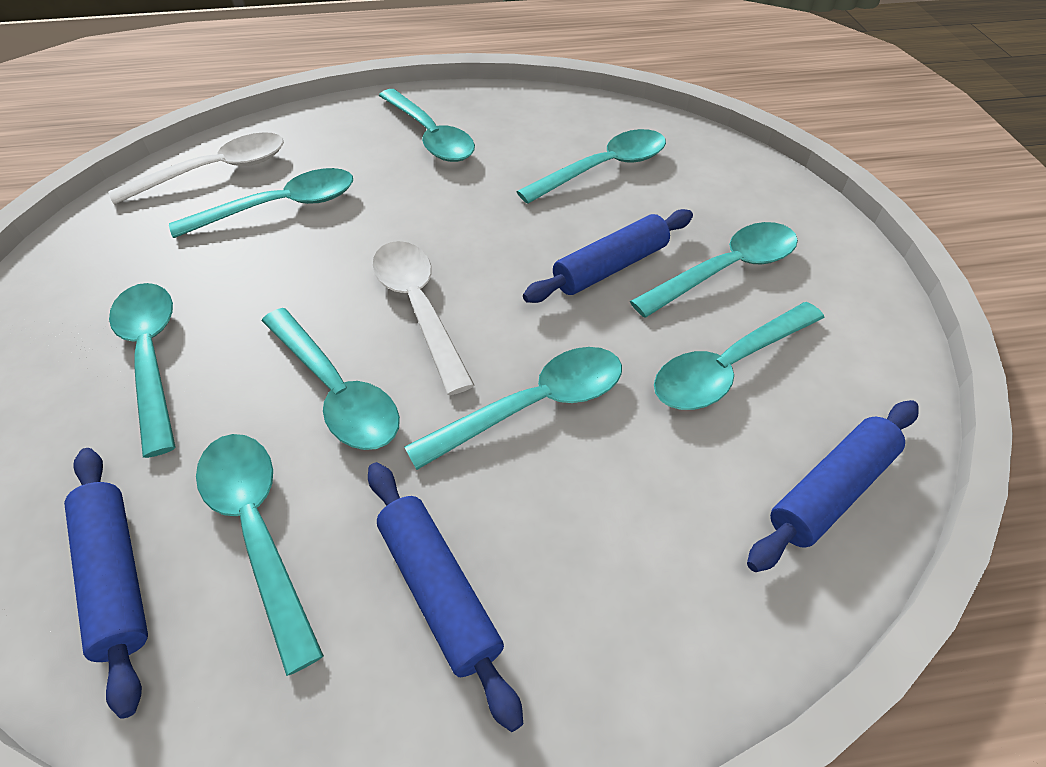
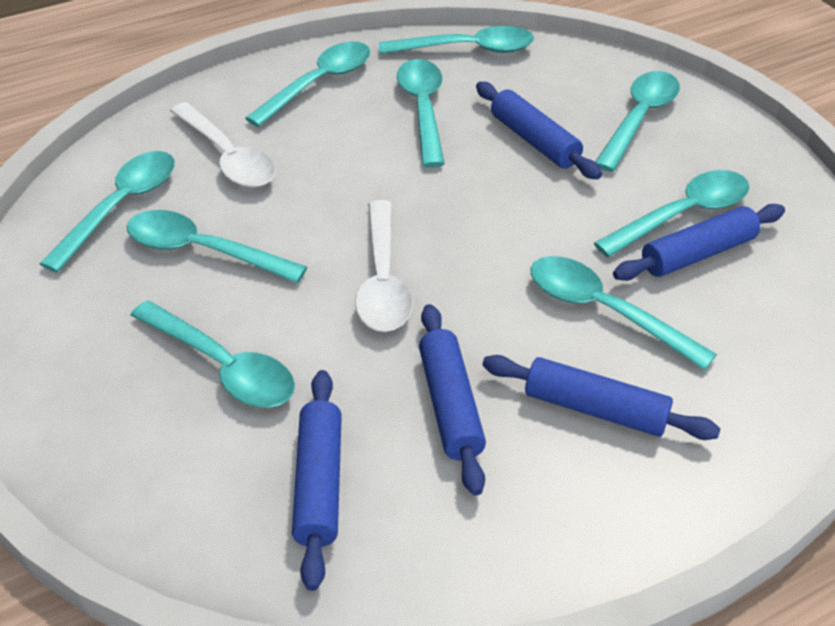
blue rolling pin: 4 -> 5

